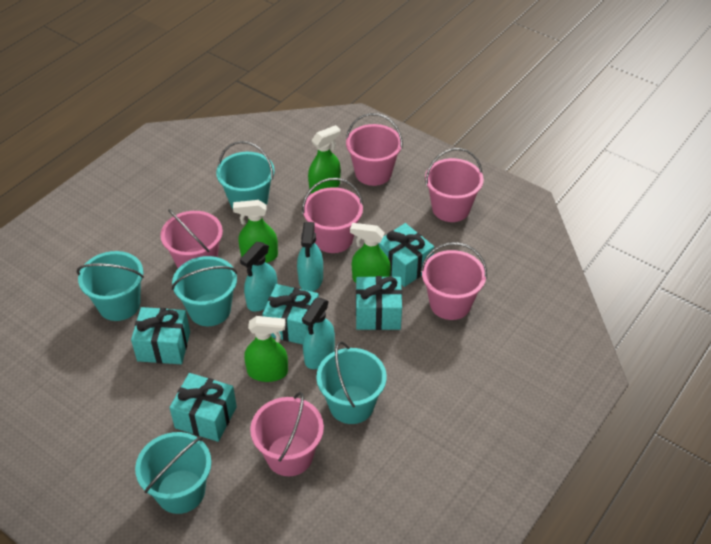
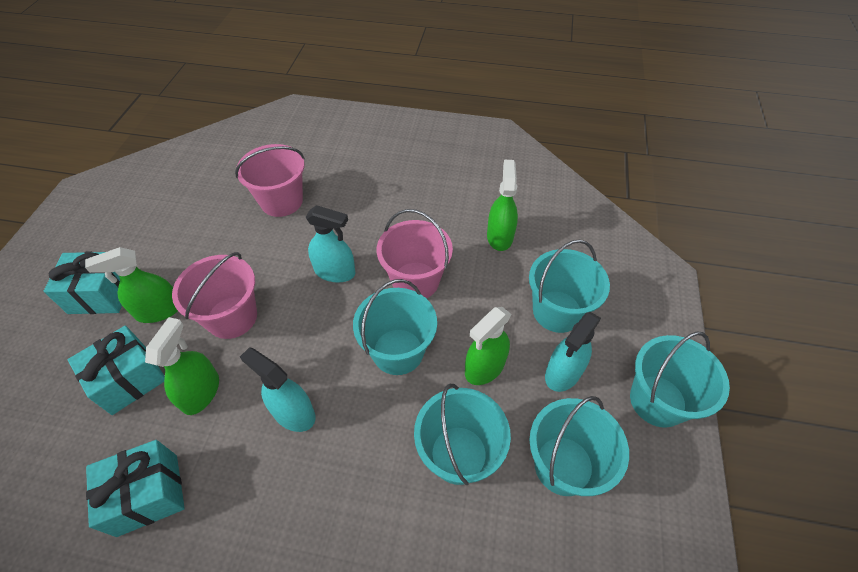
pink bucket: 6 -> 3
turquoise gift: 5 -> 3

